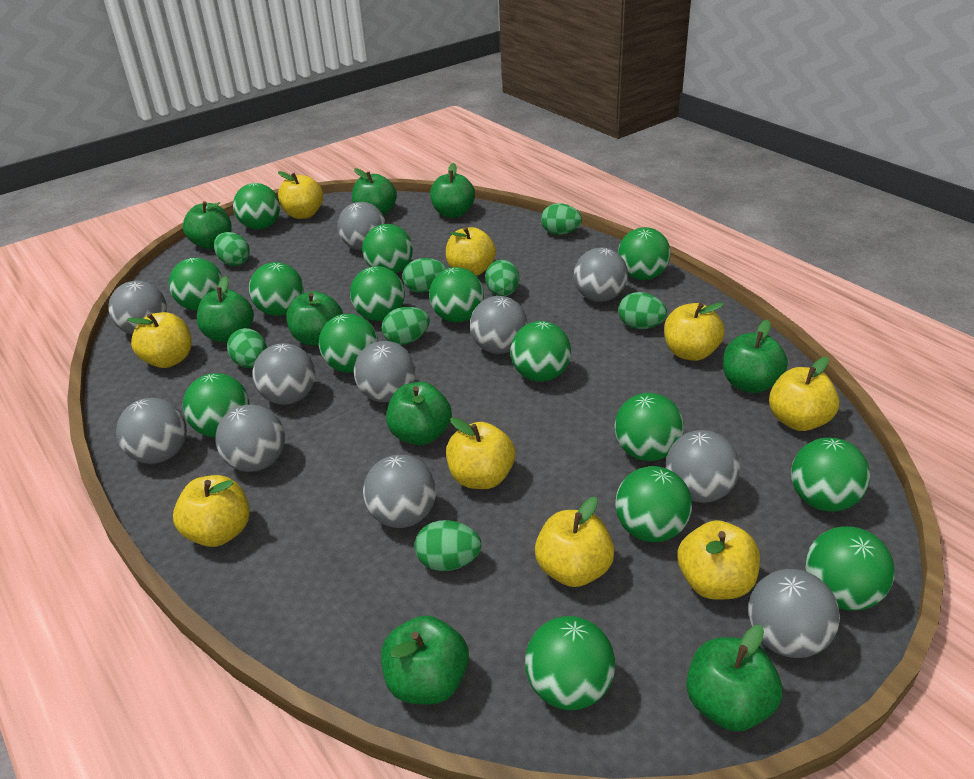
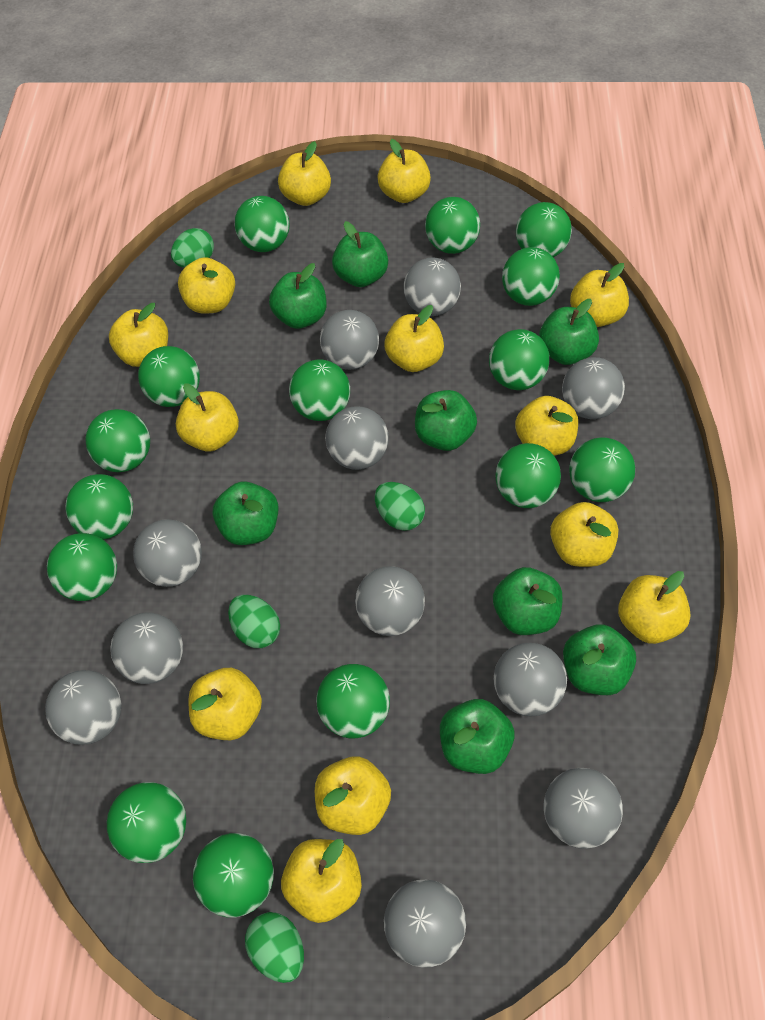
green apple: 9 -> 8
green egg: 8 -> 4
yellow apple: 9 -> 13

